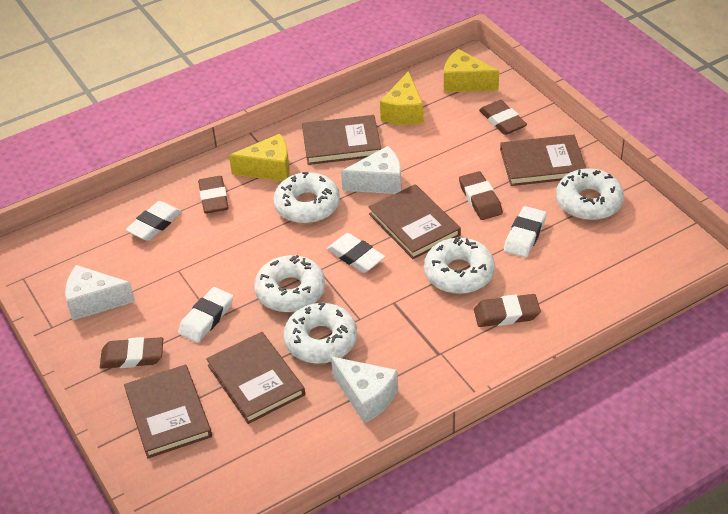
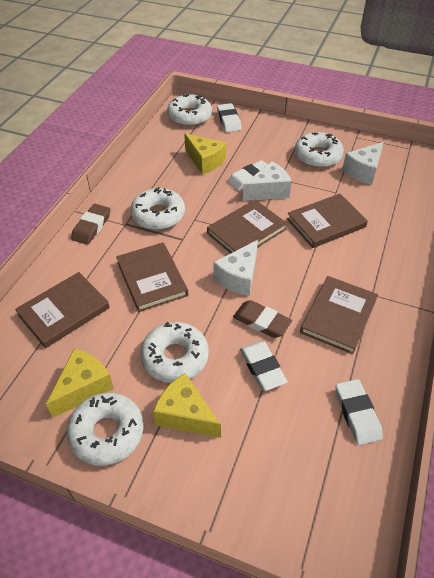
brown eraser: 5 -> 2

